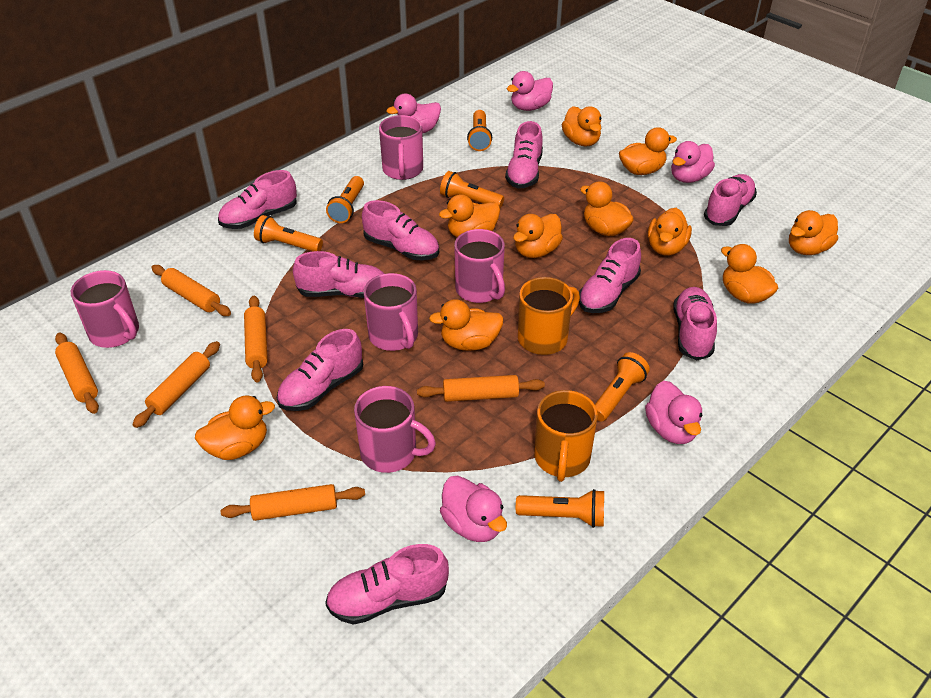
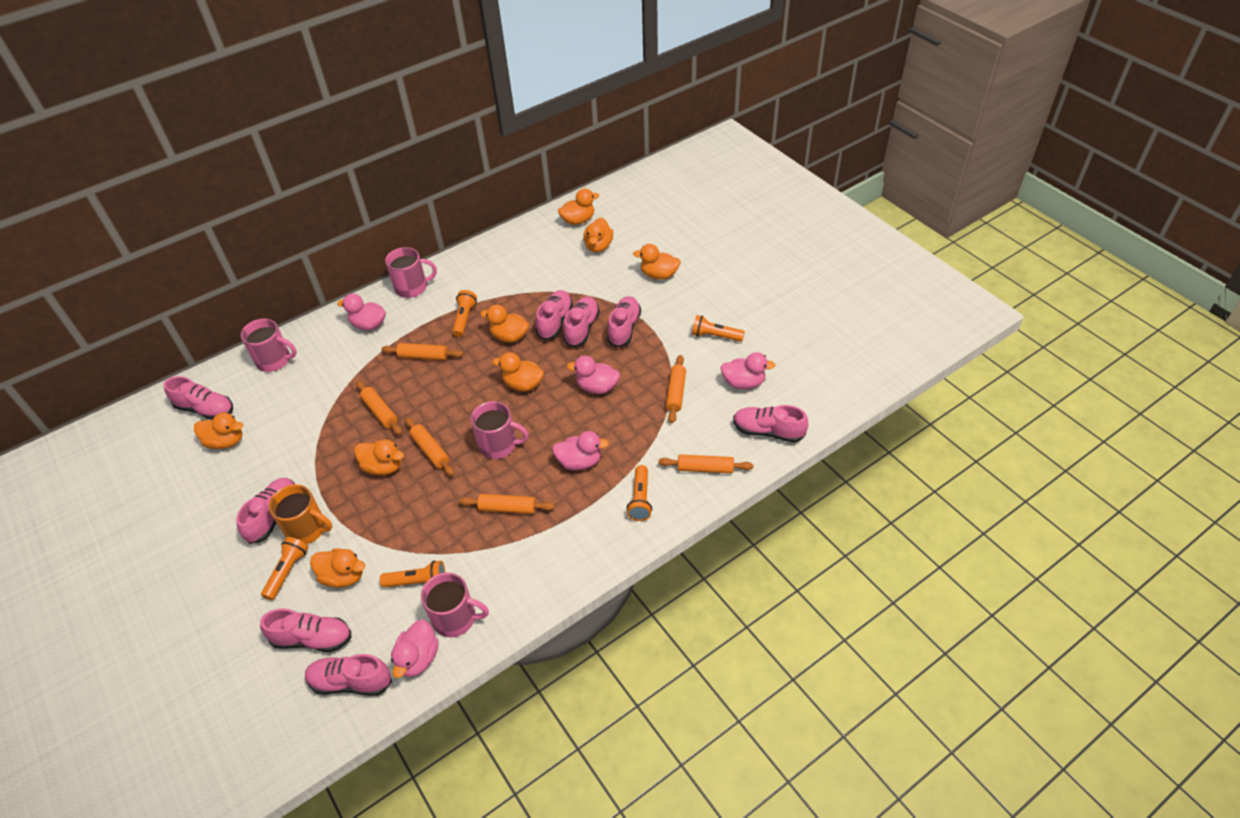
orange duck: 10 -> 8
orange flashlight: 6 -> 5
orange mug: 2 -> 1
pink mug: 5 -> 4
pink shoe: 9 -> 8

